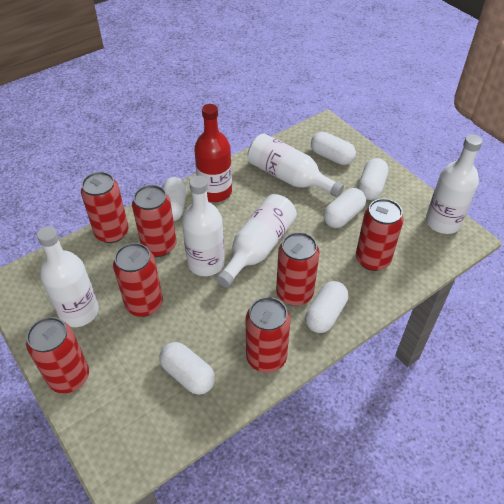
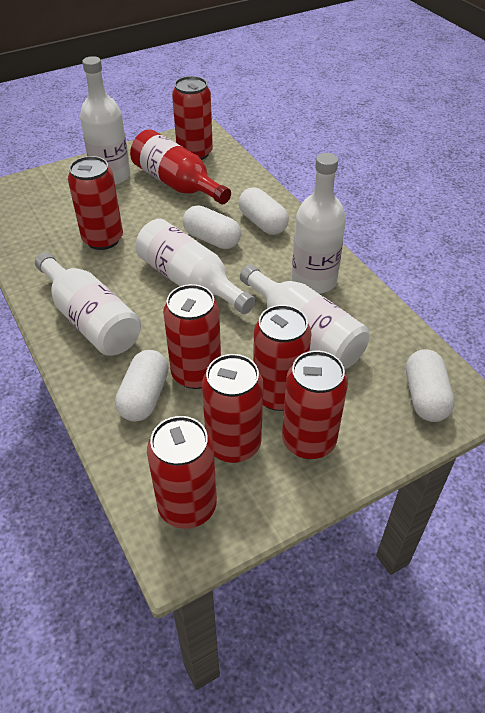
white capsule: 6 -> 4

